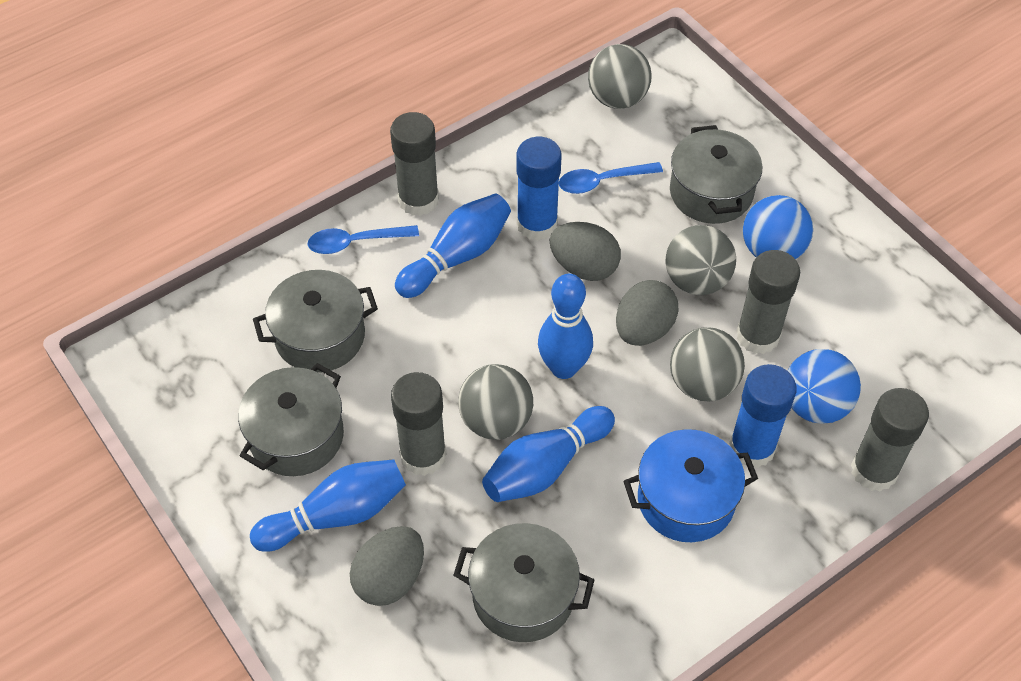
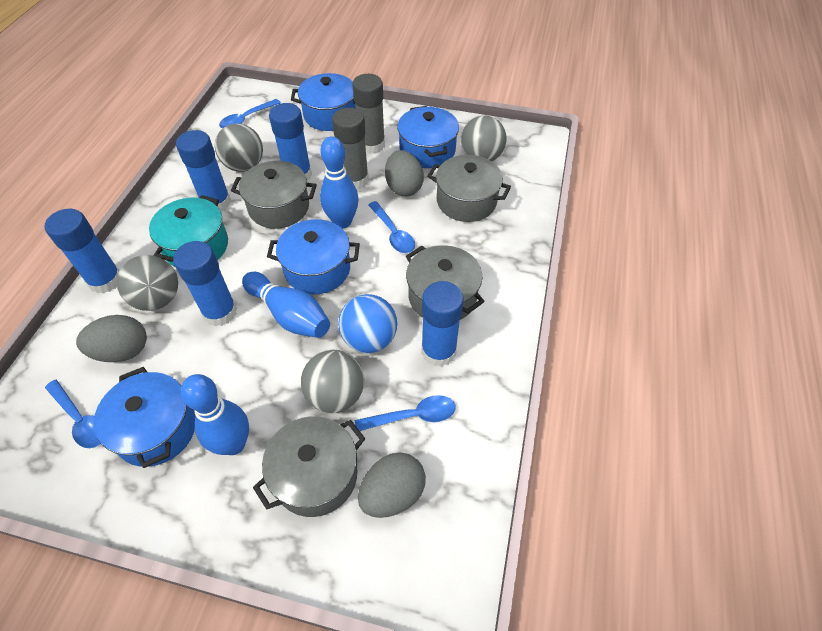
blue ball: 2 -> 1
blue bowling pin: 4 -> 3
blue glue stick: 2 -> 5
blue pot: 1 -> 4
blue spoon: 2 -> 4
grey glue stick: 4 -> 2
turquoise pot: 0 -> 1

